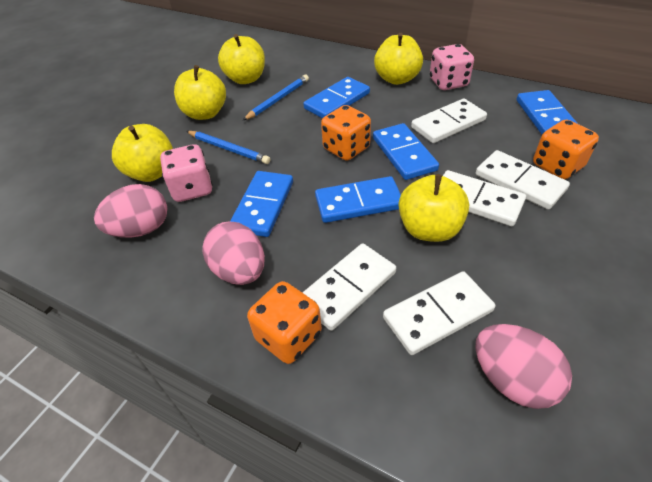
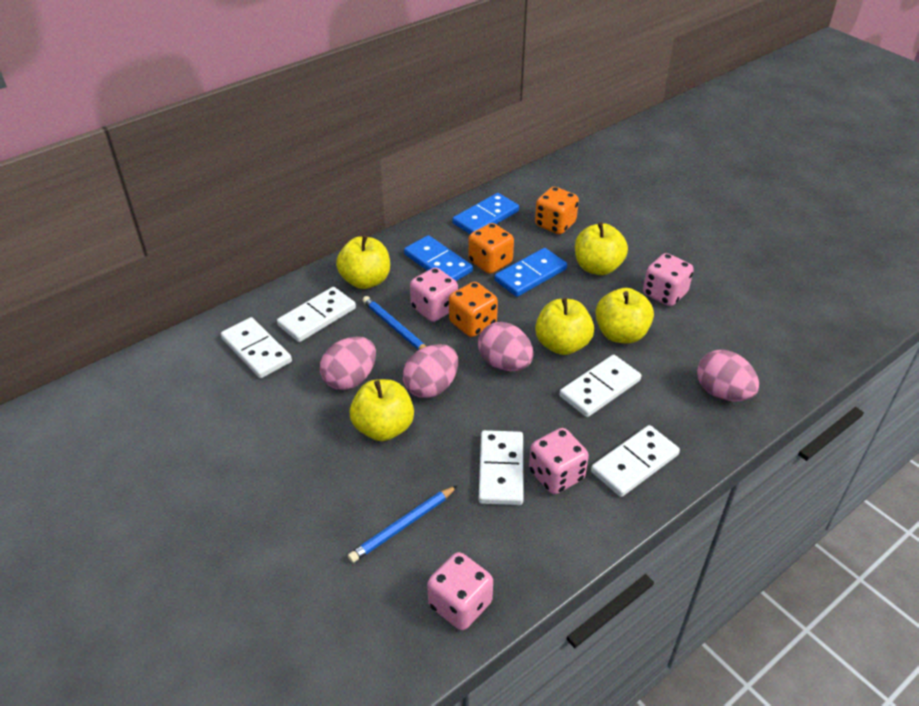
blue domino: 5 -> 3
pink dice: 2 -> 4
pink egg: 3 -> 4

